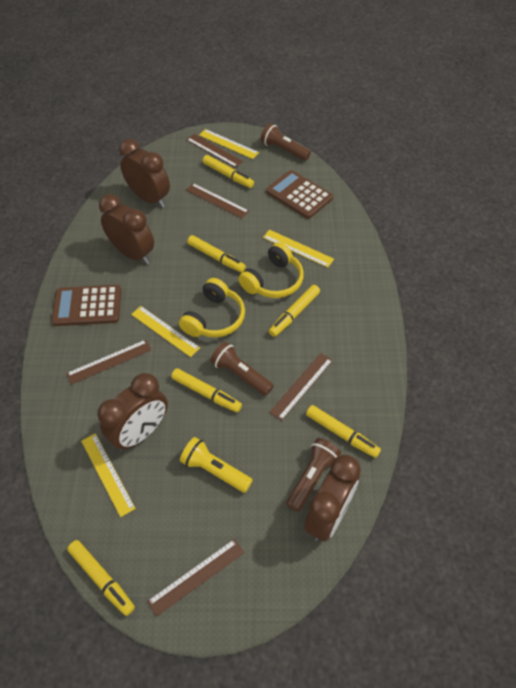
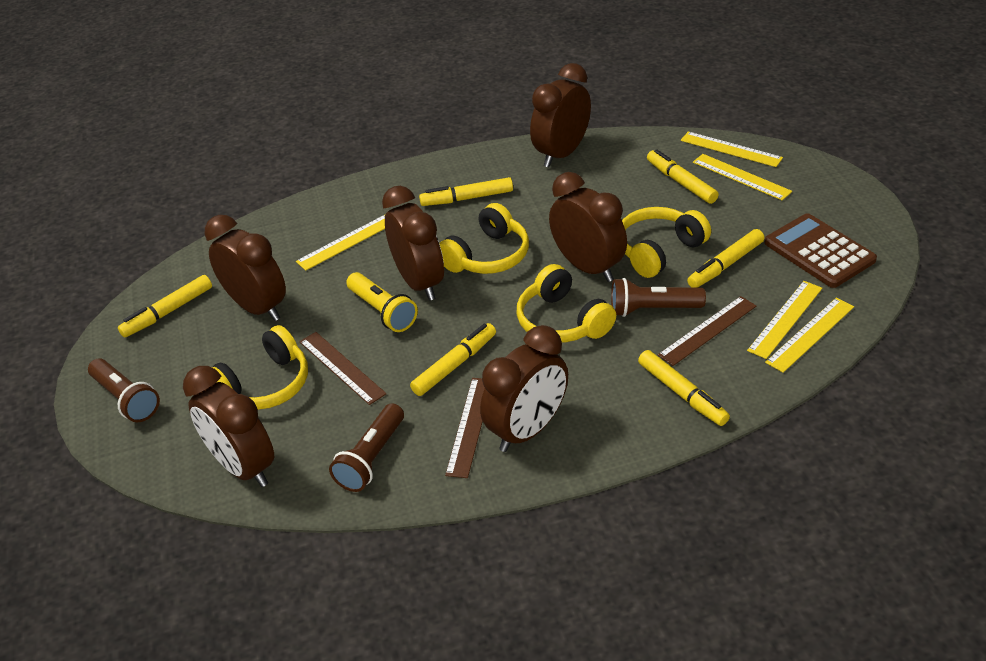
brown calculator: 2 -> 1
brown clock: 4 -> 6
brown ruler: 5 -> 3
yellow headphones: 2 -> 4
yellow ruler: 4 -> 5

